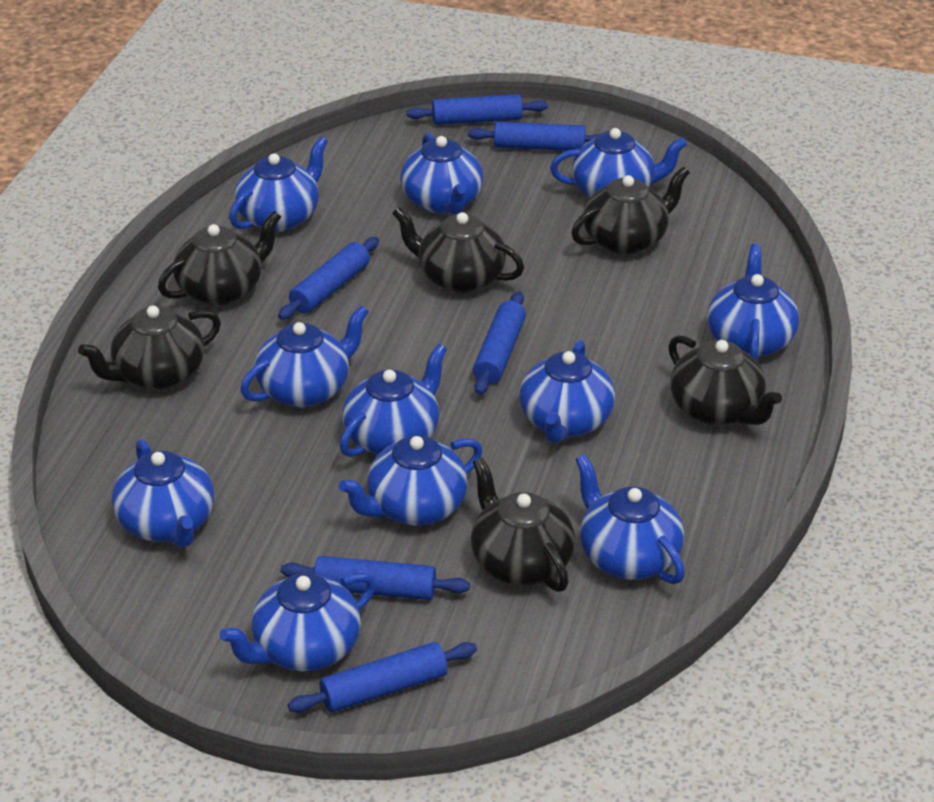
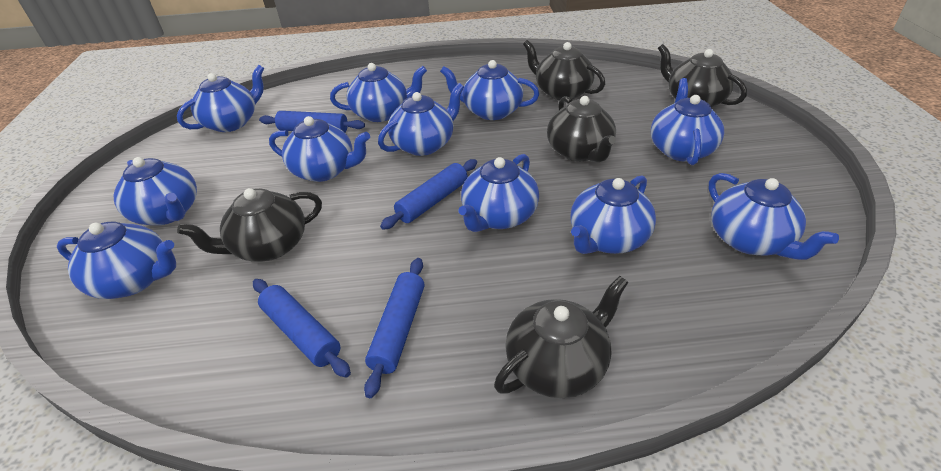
black teapot: 6 -> 5
blue rolling pin: 6 -> 4

